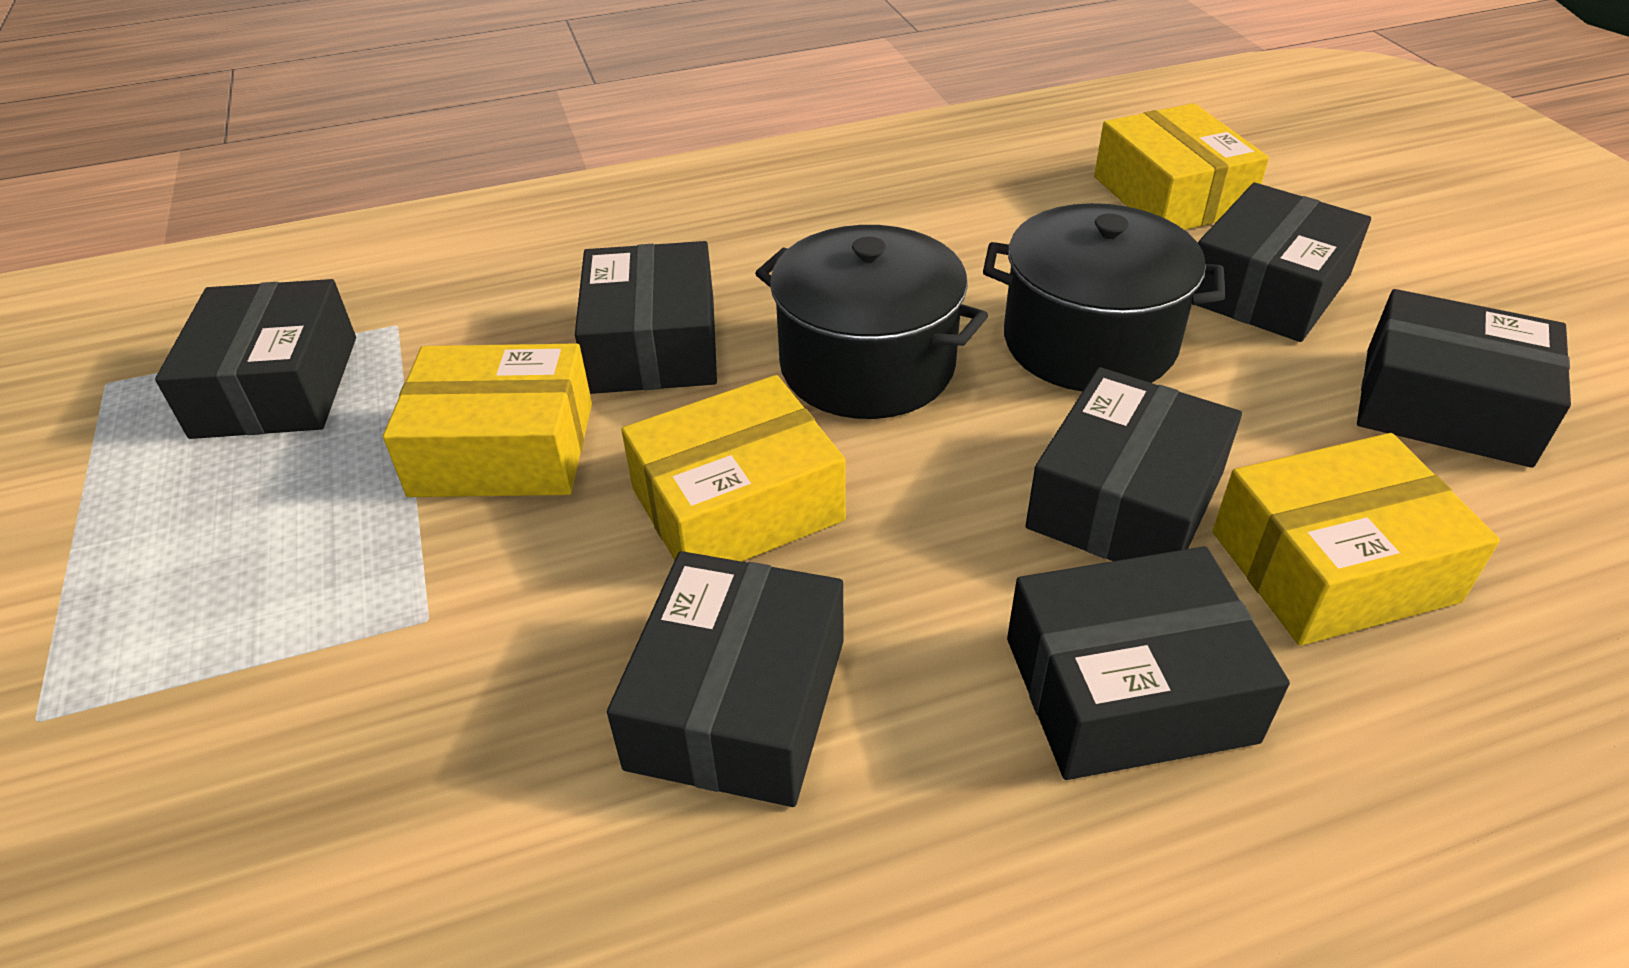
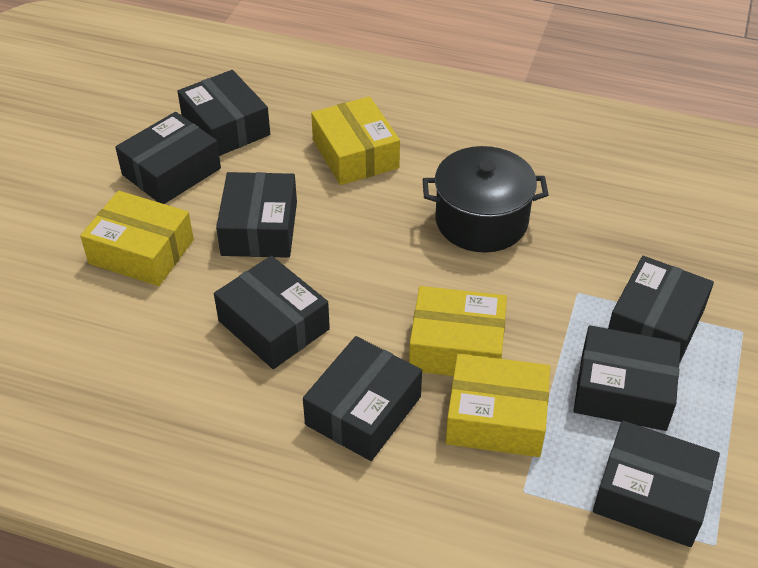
black box: 7 -> 8
black pot: 2 -> 1

